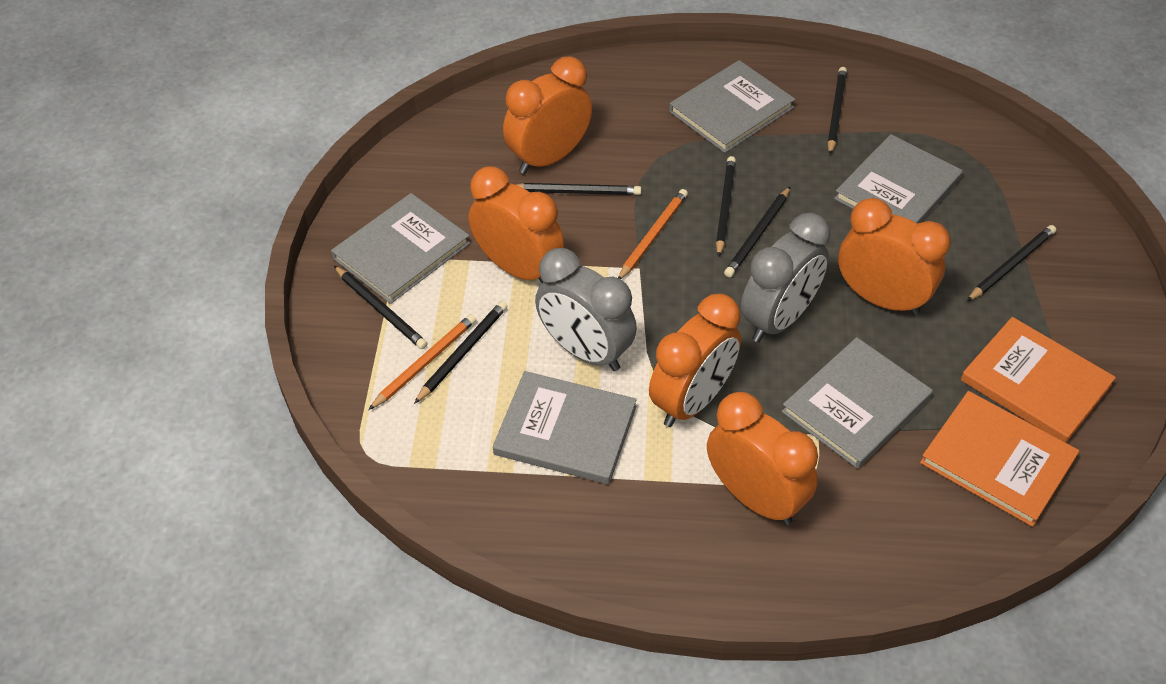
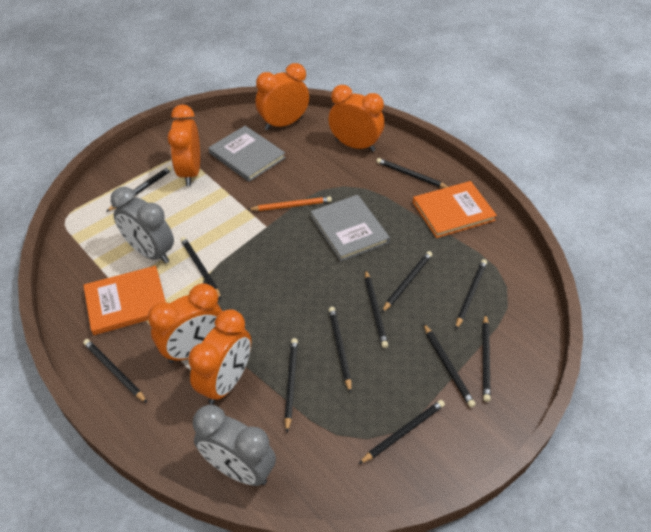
black pencil: 7 -> 12
grey book: 5 -> 2
orange pencil: 2 -> 1

